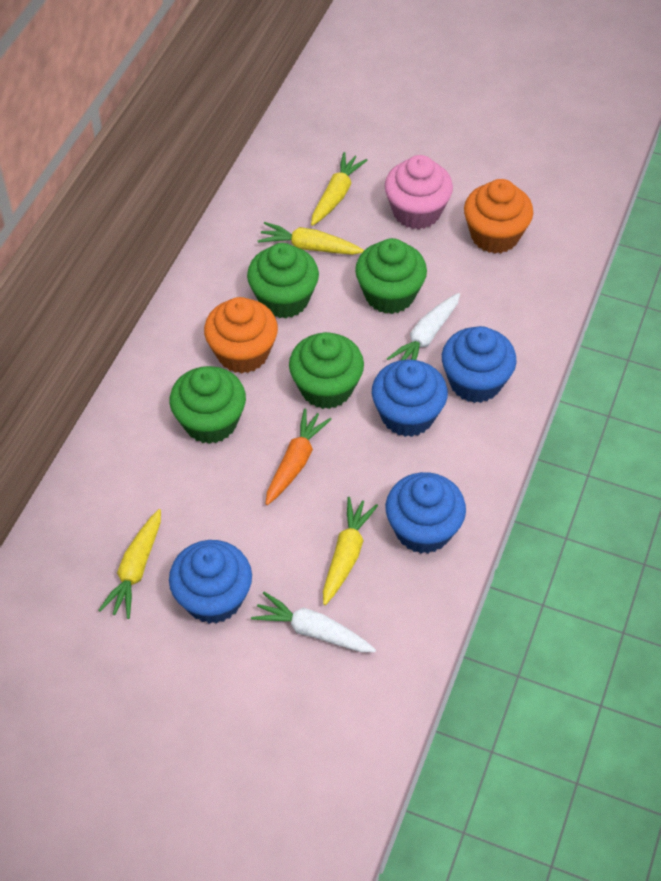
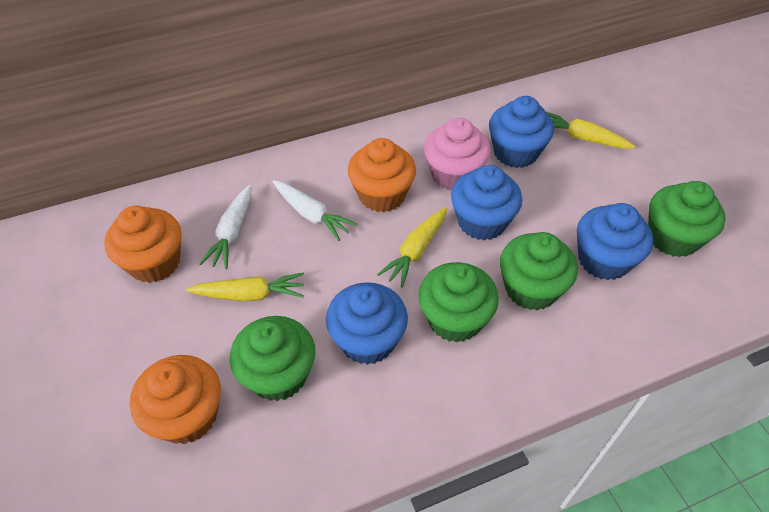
orange carrot: 1 -> 0
orange cupcake: 2 -> 3
yellow carrot: 4 -> 3

